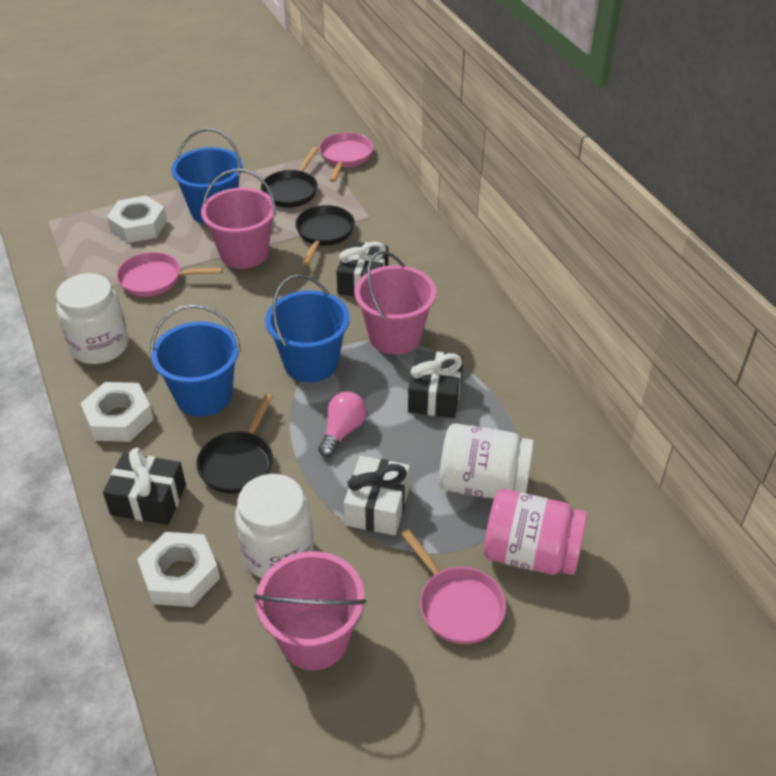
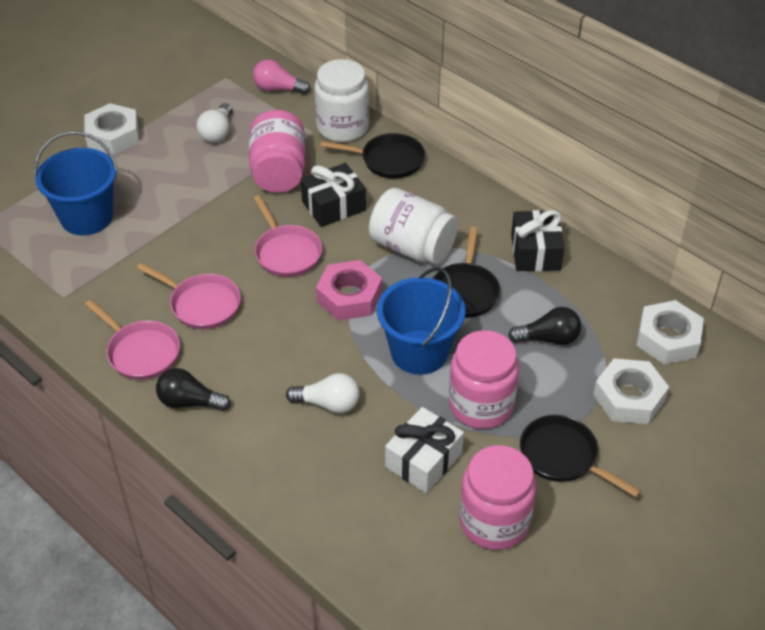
black gift: 3 -> 2
black light bulb: 0 -> 2
blue bucket: 3 -> 2
pink bucket: 3 -> 0
pink jar: 1 -> 3
pink nut: 0 -> 1
white jar: 3 -> 2
white light bulb: 0 -> 2

